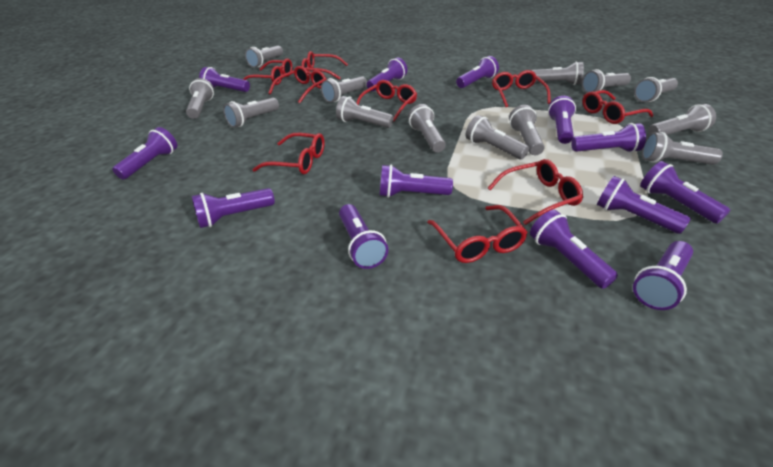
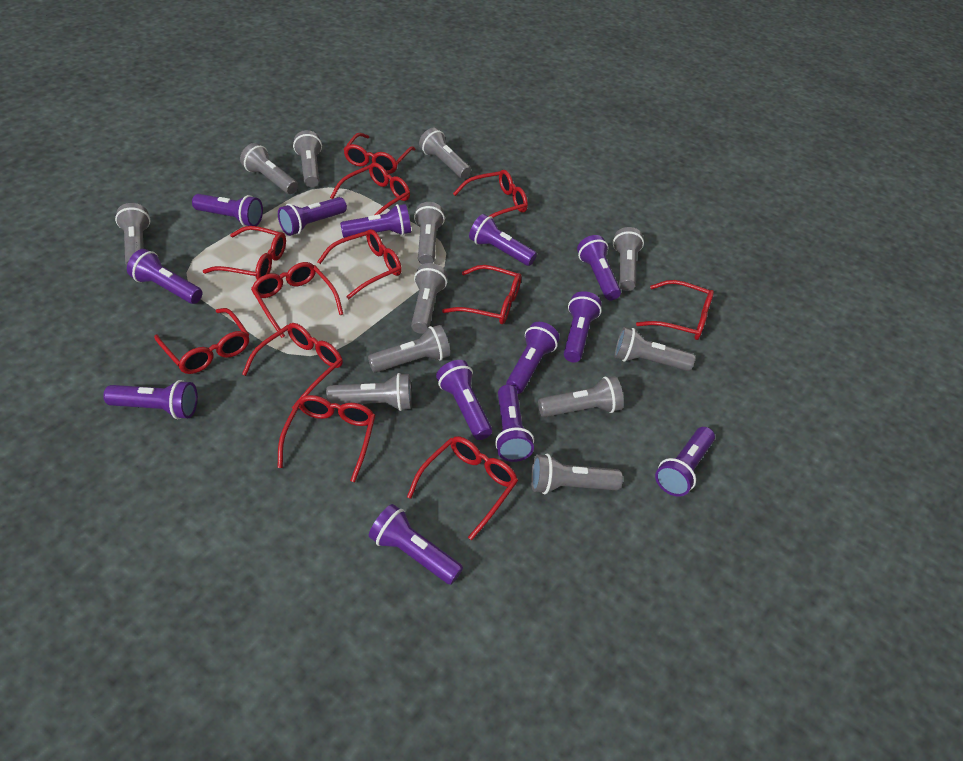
grey flashlight: 13 -> 12
red glasses: 9 -> 12

